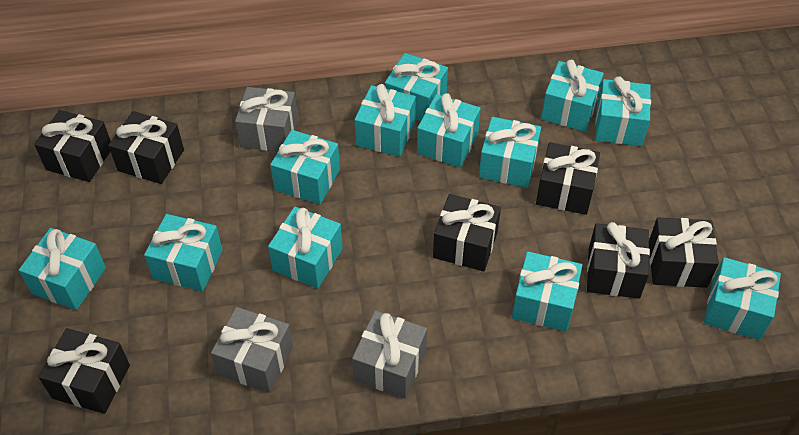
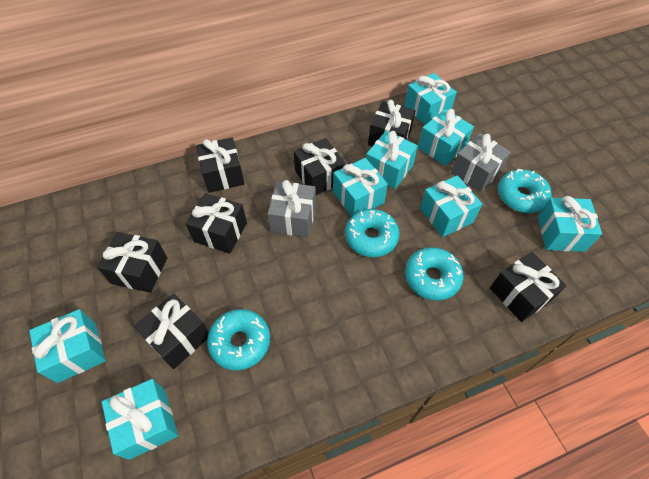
grey gift: 3 -> 2
turquoise donut: 0 -> 4
turquoise gift: 12 -> 8

